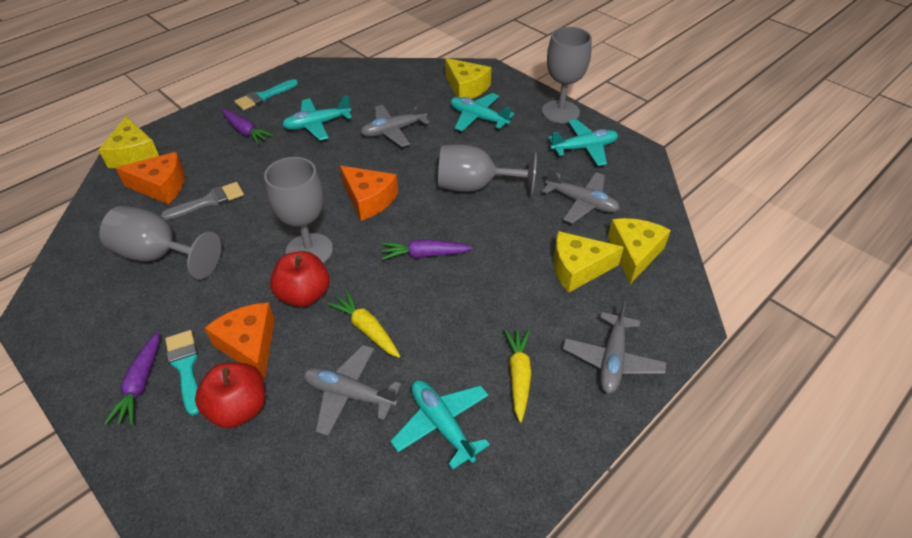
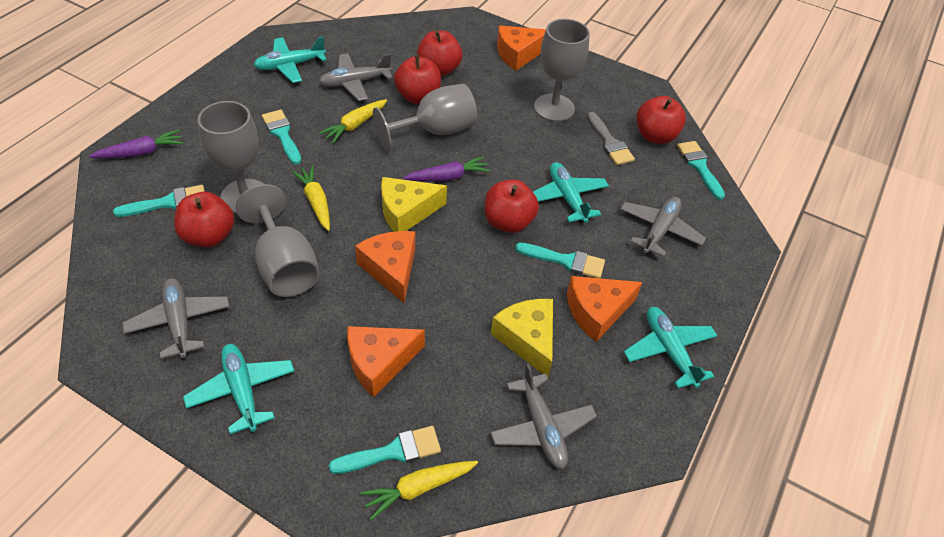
orange cheese: 3 -> 4
purple carrot: 3 -> 2
red apple: 2 -> 5
turquoise brush: 2 -> 5
yellow carrot: 2 -> 3
yellow cheese: 4 -> 2

